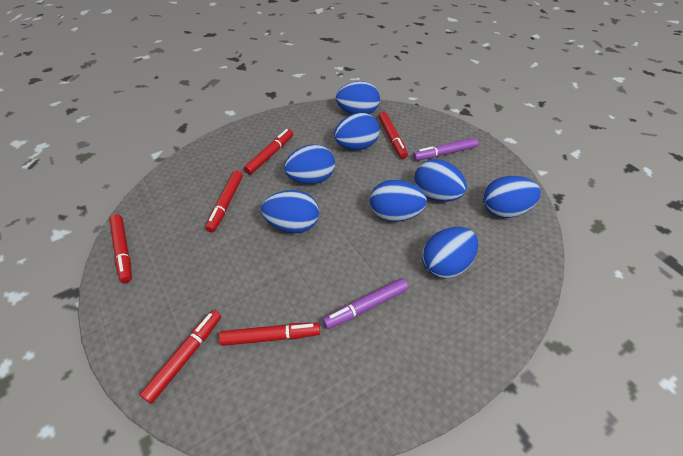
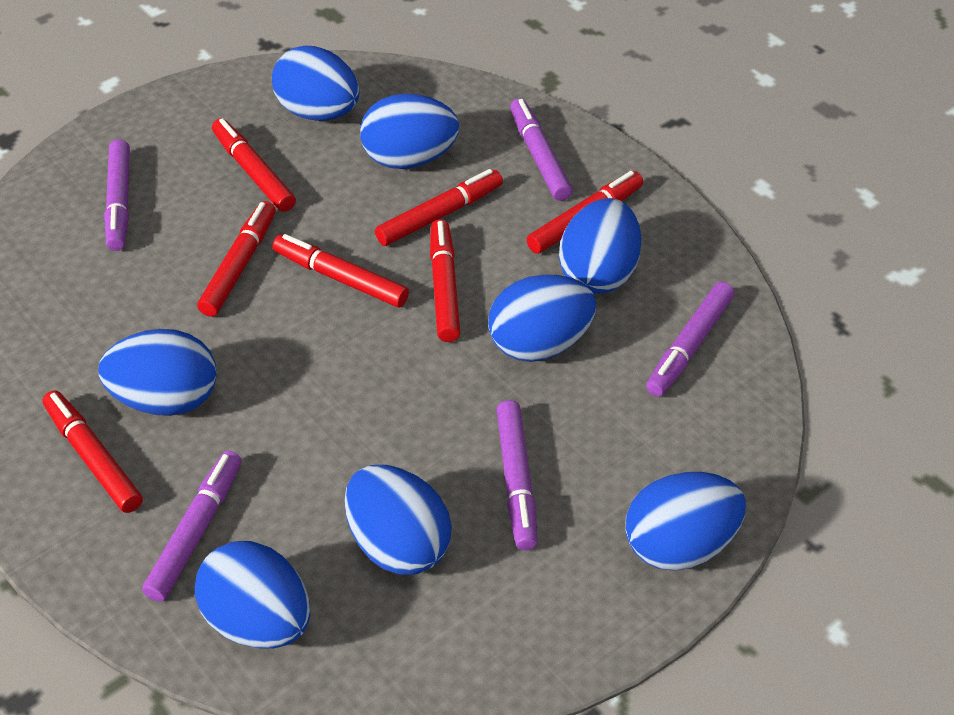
purple marker: 2 -> 5
red marker: 6 -> 7

